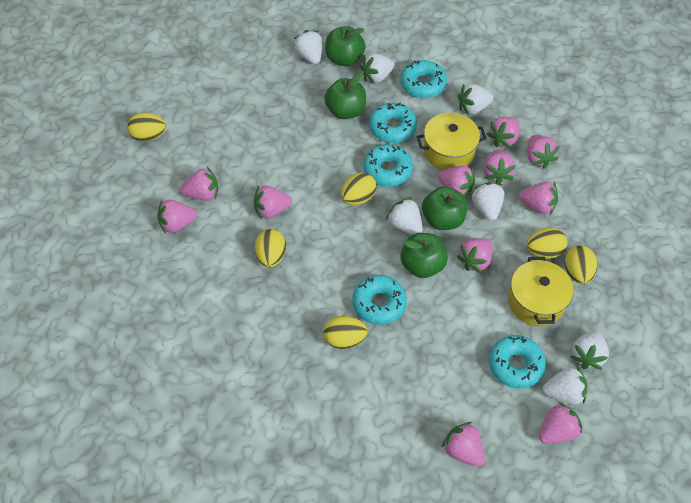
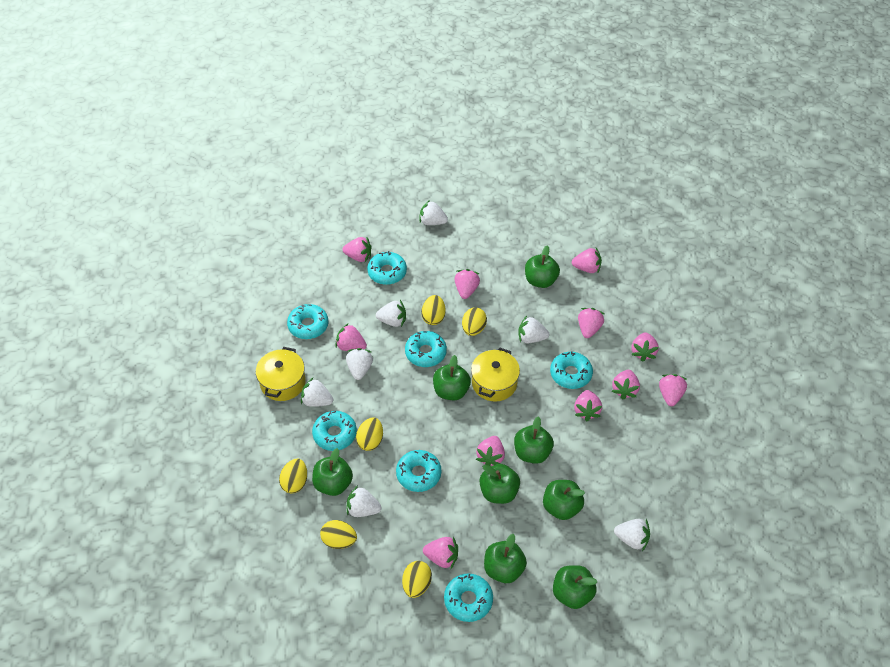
green apple: 4 -> 8
turquoise donut: 5 -> 7

